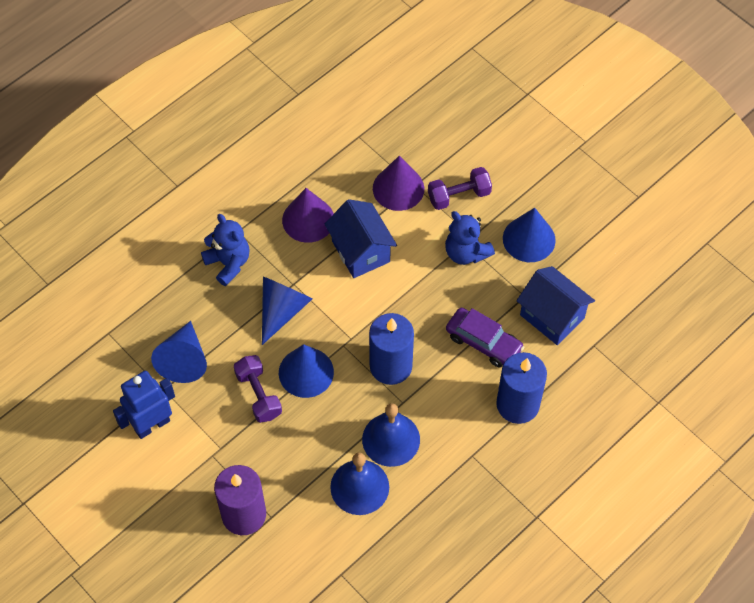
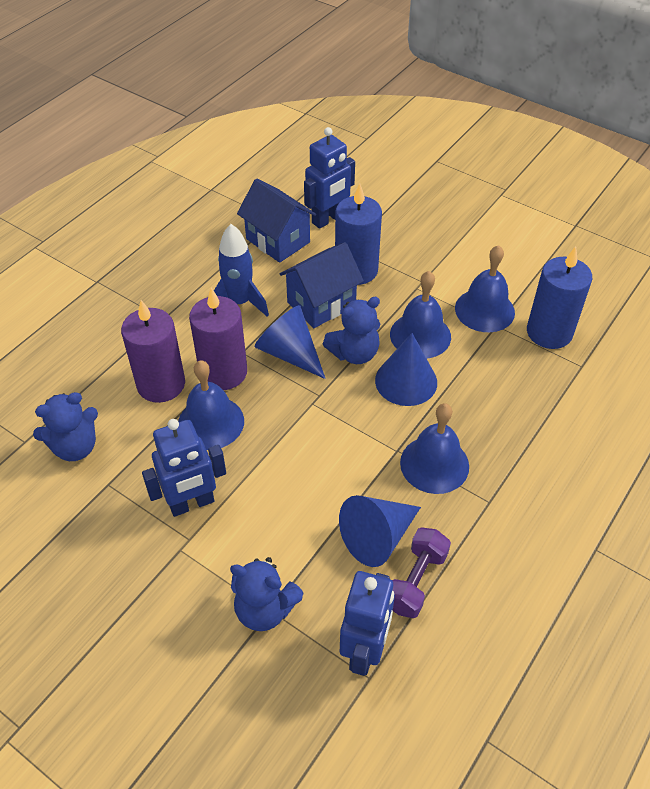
blue bell: 2 -> 4
blue cone: 4 -> 3
blue robot: 1 -> 3
blue rocket: 0 -> 1
blue teddy bear: 2 -> 3
purple candle: 1 -> 2
purple car: 1 -> 0
purple cone: 2 -> 0
purple dumbbell: 2 -> 1

